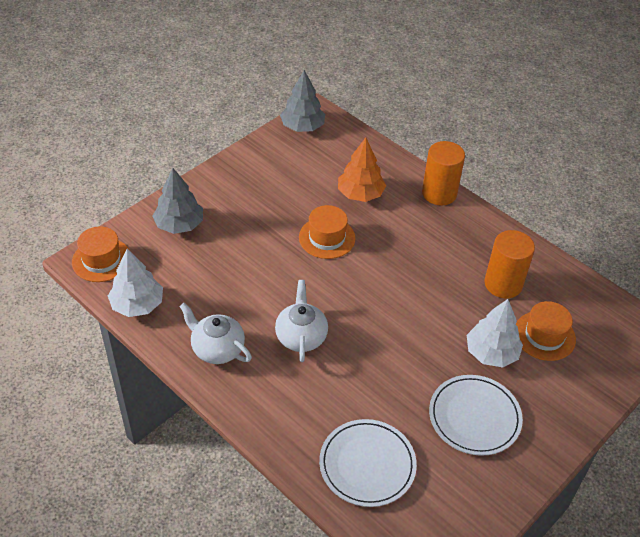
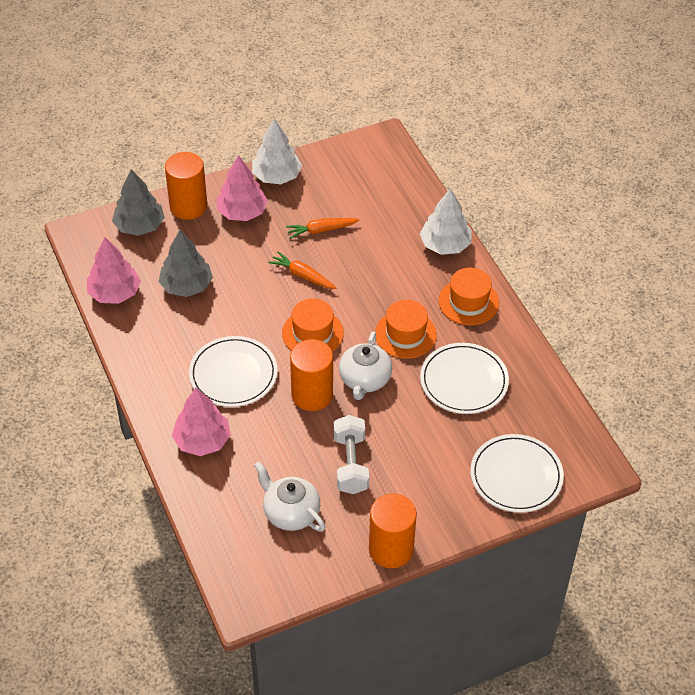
orange carrot: 0 -> 2
orange cylinder: 2 -> 3
orange tree: 1 -> 0
pink tree: 0 -> 3
white dumbbell: 0 -> 1
white plate: 2 -> 3

